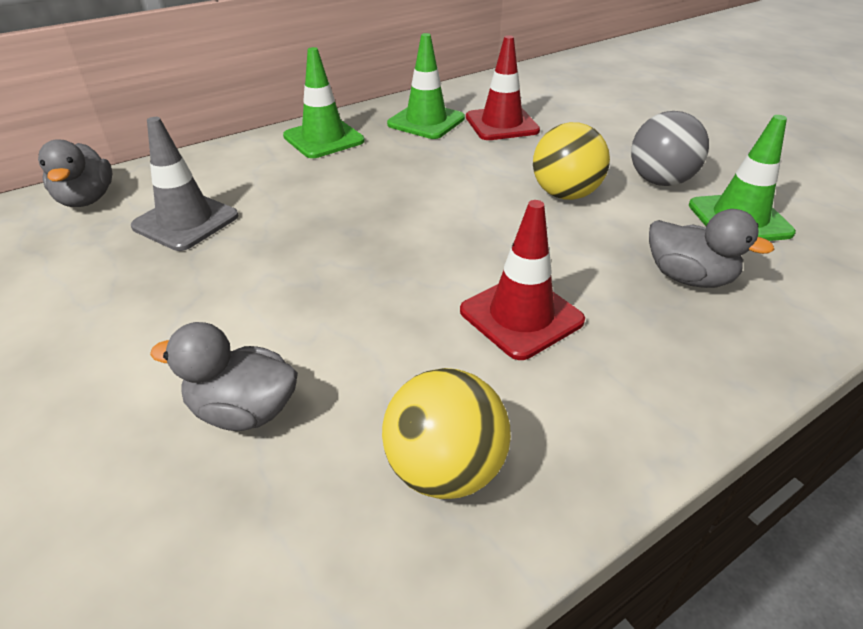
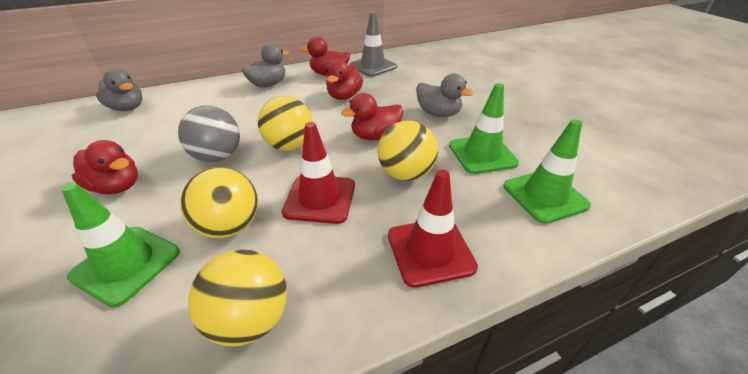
red duck: 0 -> 4
yellow ball: 2 -> 4

